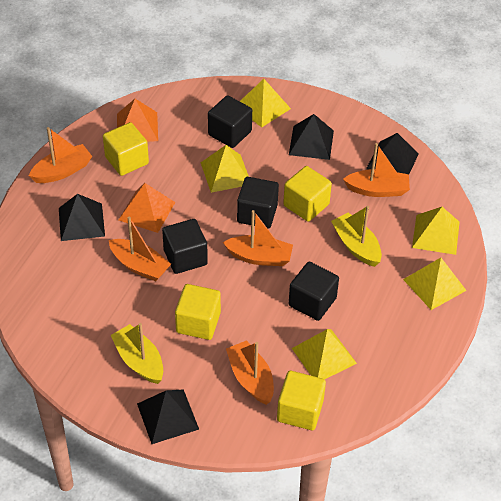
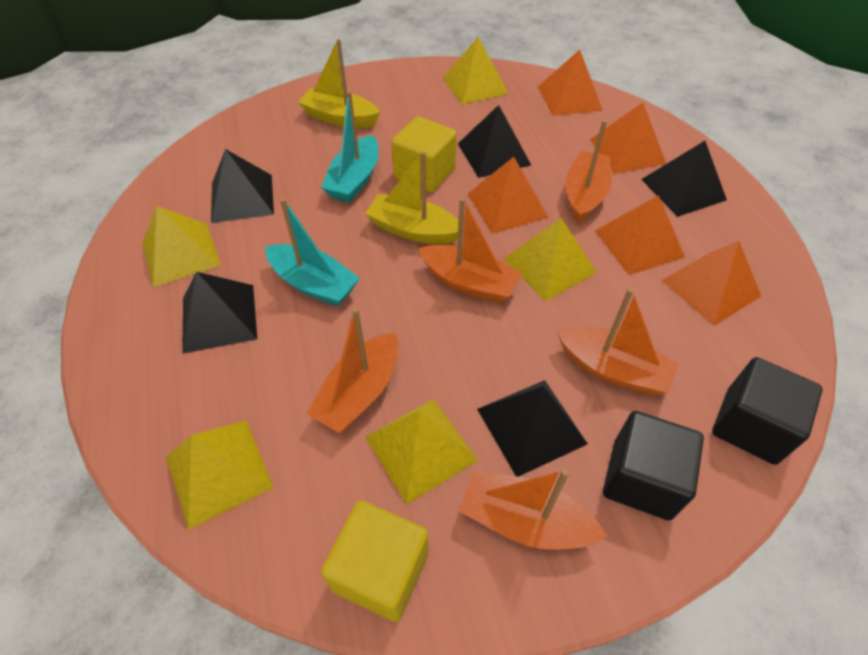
black cube: 4 -> 2
black pyramid: 4 -> 5
orange pyramid: 2 -> 5
turquoise boat: 0 -> 2
yellow cube: 4 -> 2

